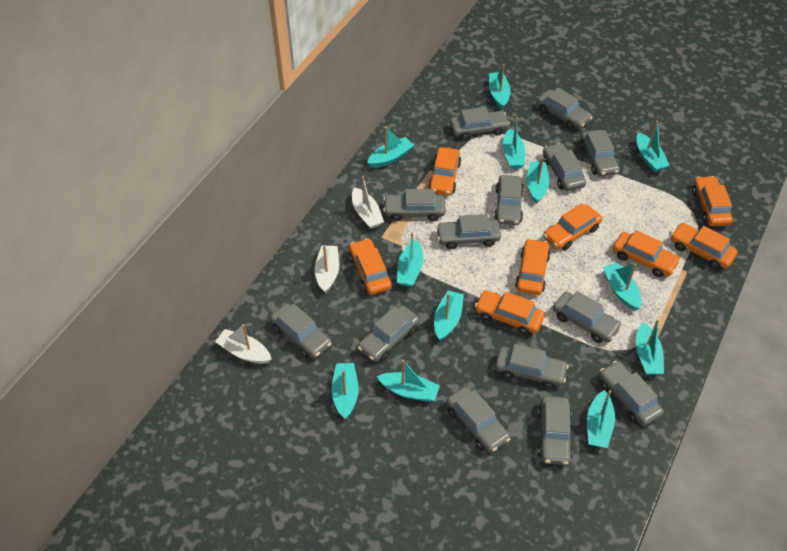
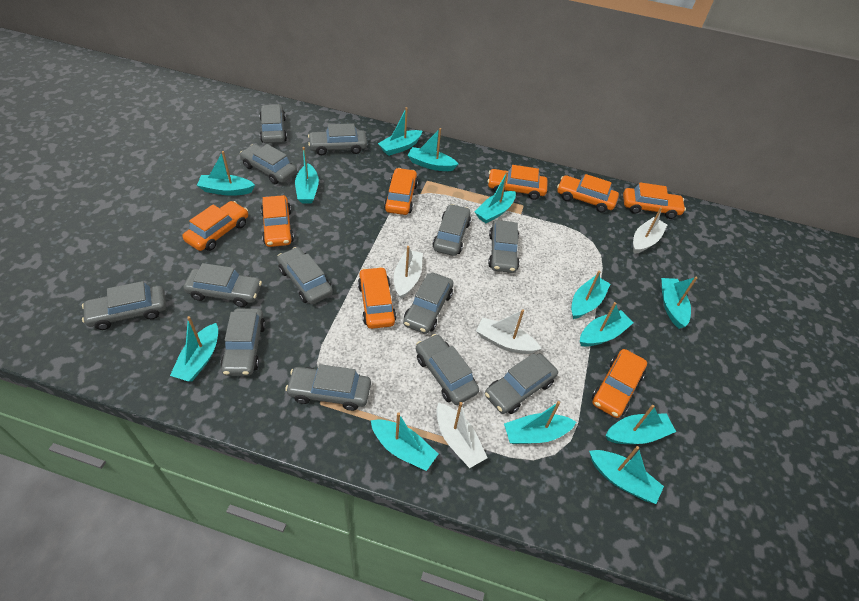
grey car: 14 -> 13
turquoise boat: 12 -> 13
white boat: 3 -> 4

